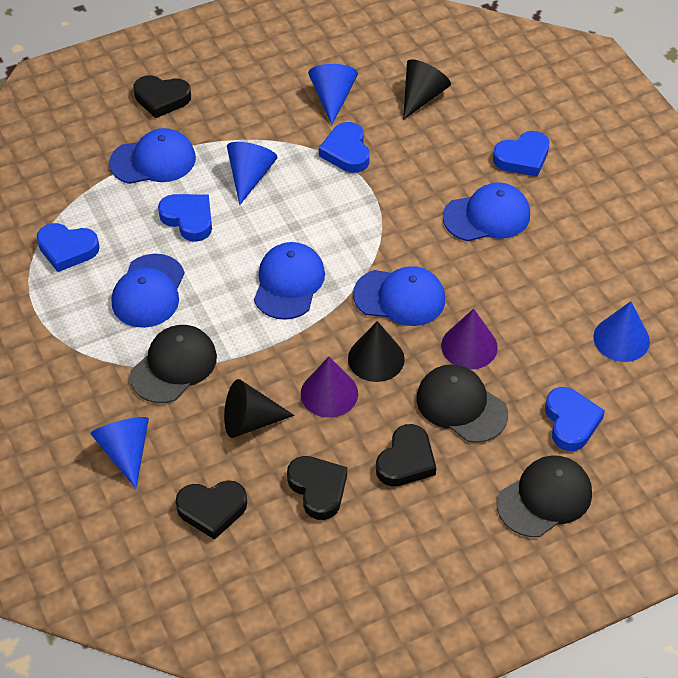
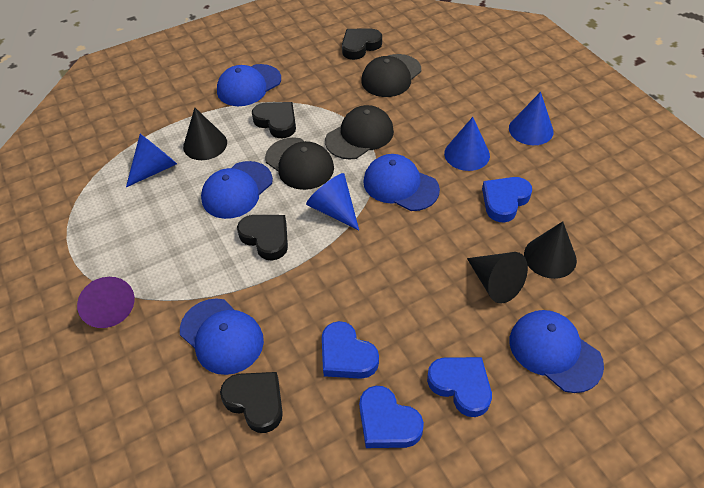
blue heart: 5 -> 4
purple cone: 2 -> 1

